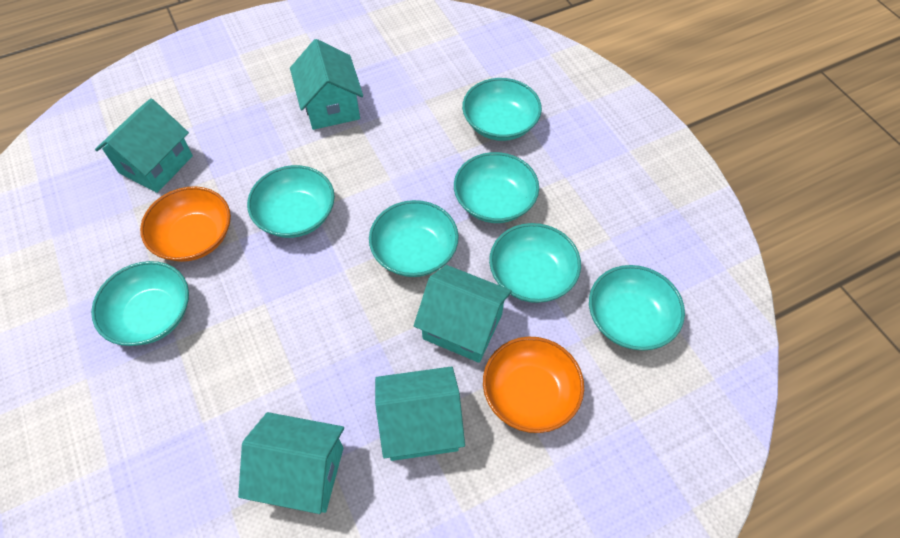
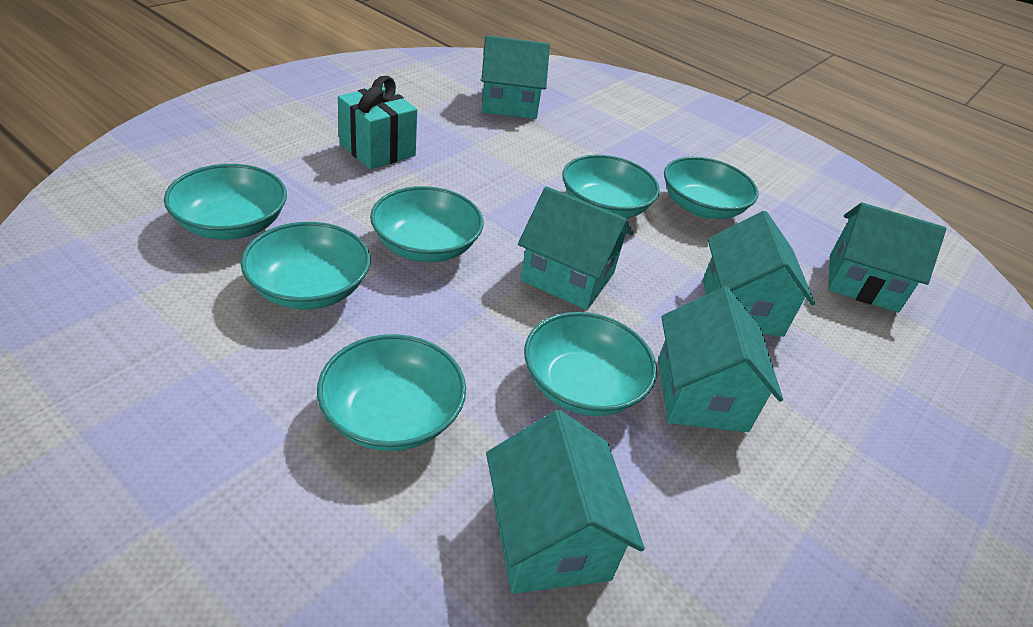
orange bowl: 2 -> 0
turquoise gift: 0 -> 1
turquoise house: 5 -> 6

